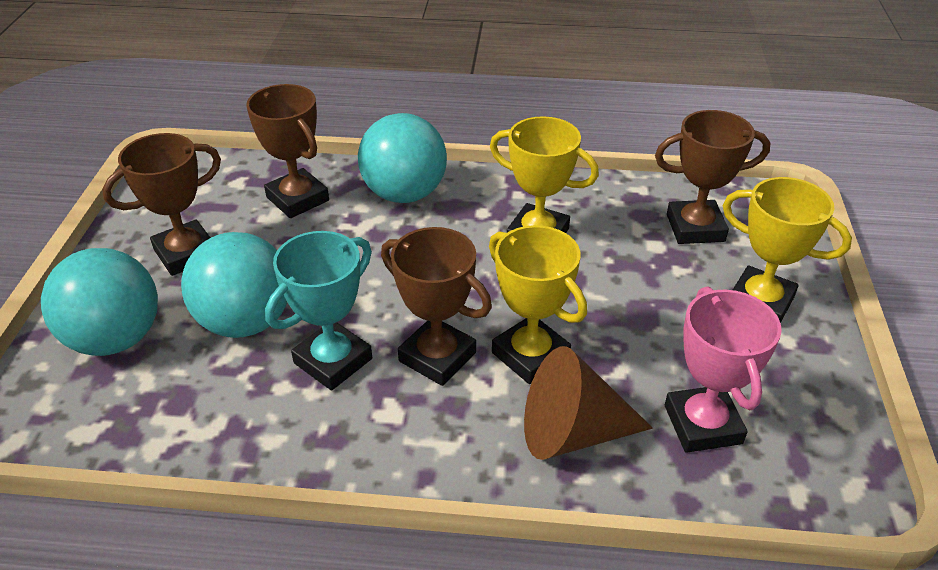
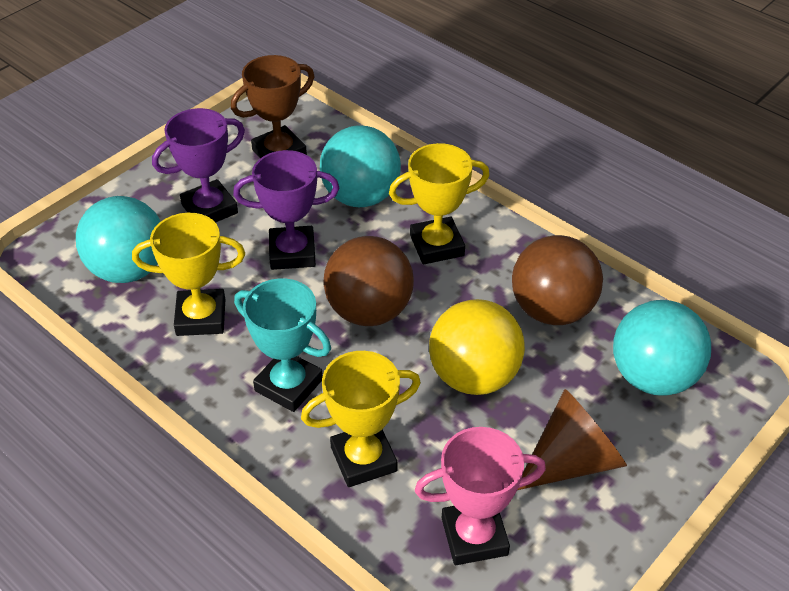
brown ball: 0 -> 2
brown trophy: 4 -> 1
purple trophy: 0 -> 2
yellow ball: 0 -> 1

